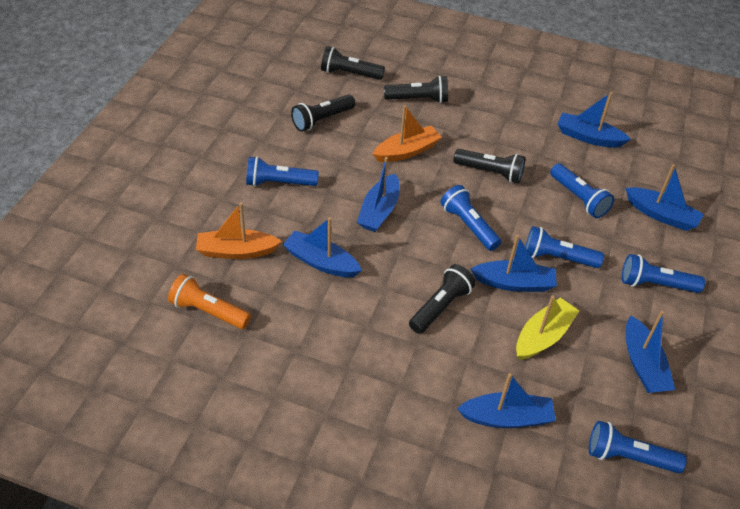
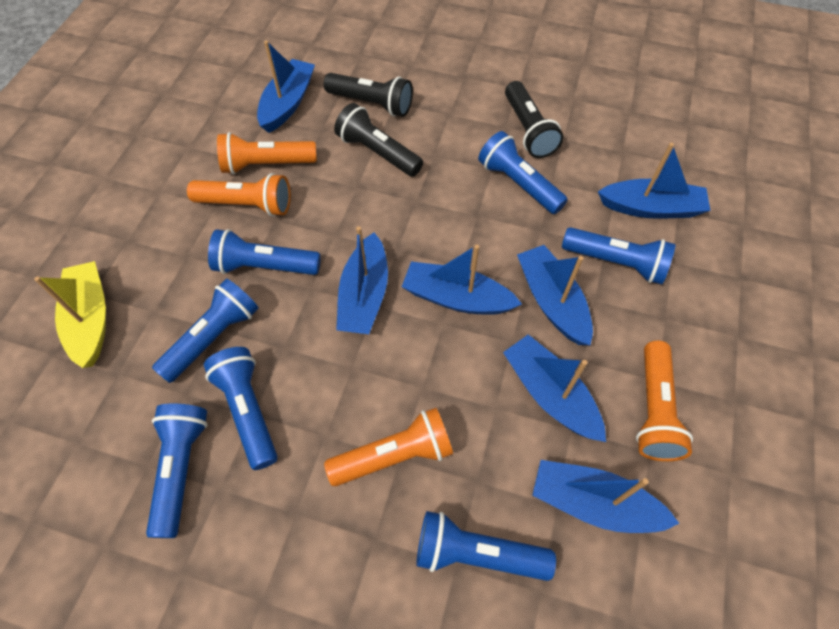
black flashlight: 5 -> 3
blue flashlight: 6 -> 7
orange boat: 2 -> 0
orange flashlight: 1 -> 4

